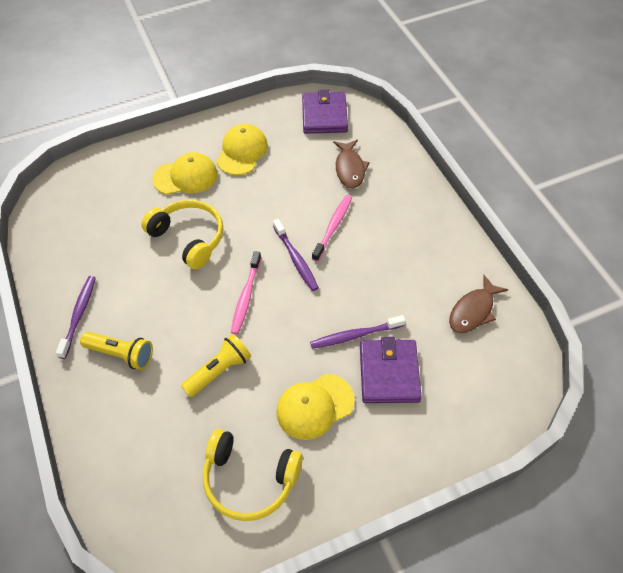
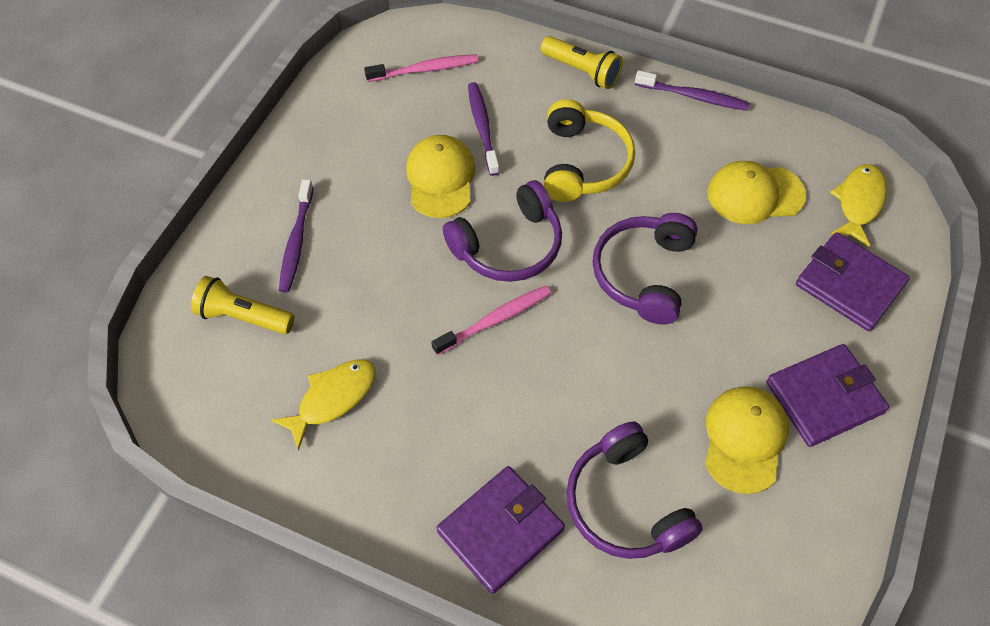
brown fish: 2 -> 0
purple headphones: 0 -> 3
purple wallet: 2 -> 3
yellow fish: 0 -> 2
yellow headphones: 2 -> 1

